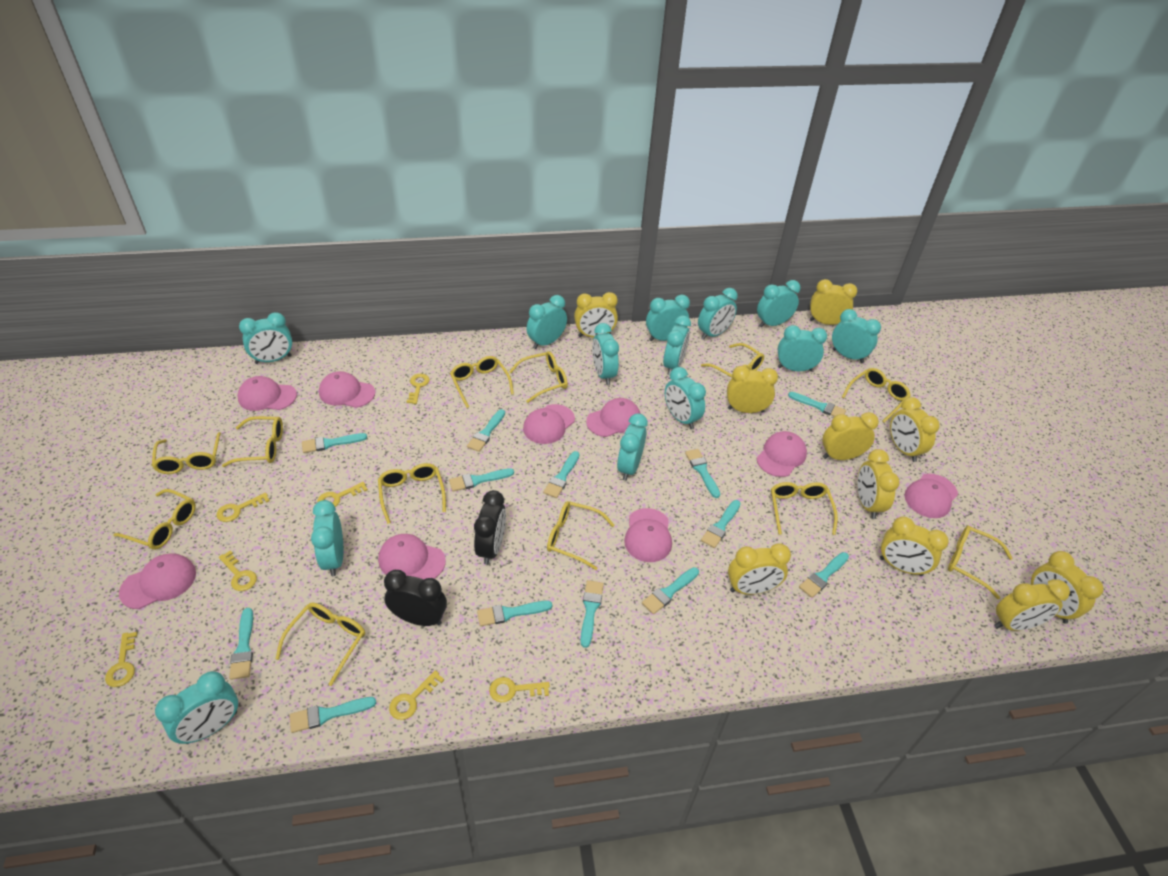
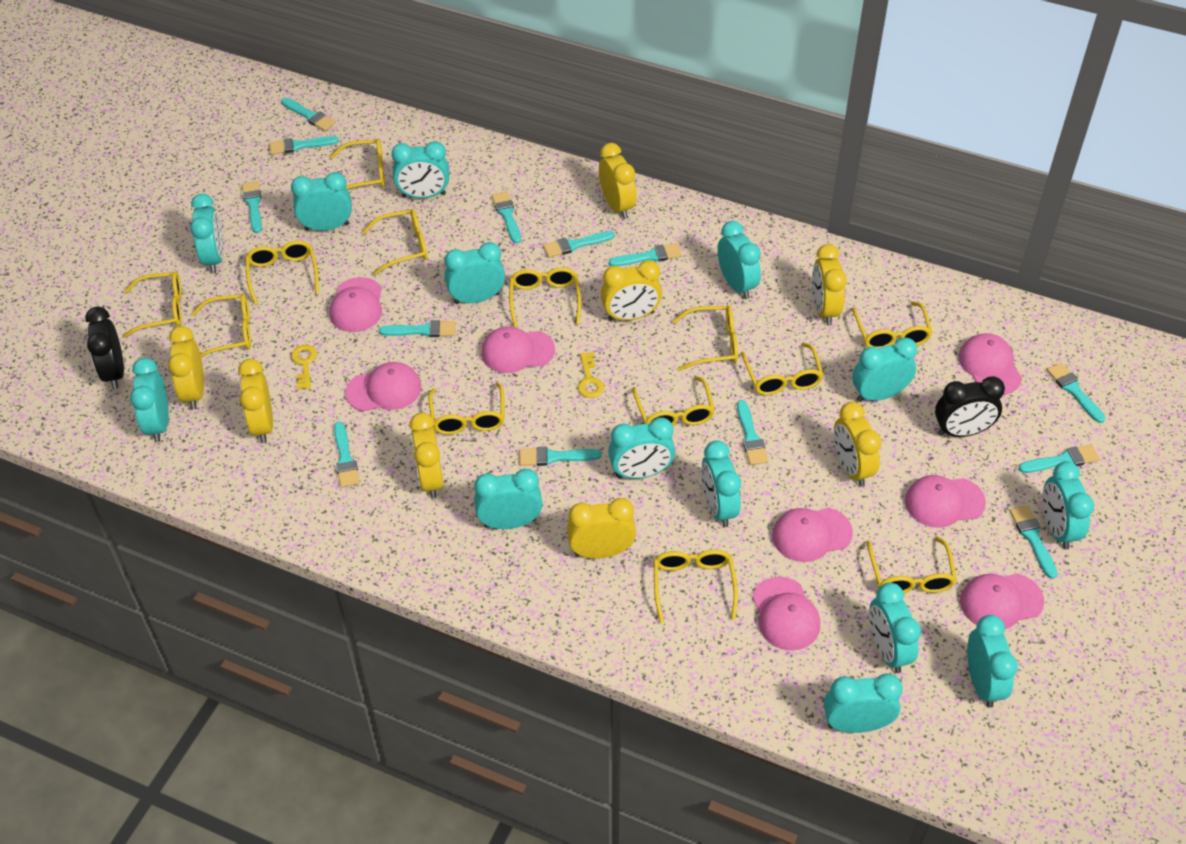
pink cap: 9 -> 8
turquoise clock: 13 -> 14
yellow clock: 10 -> 8
yellow glasses: 12 -> 13
yellow key: 7 -> 2

